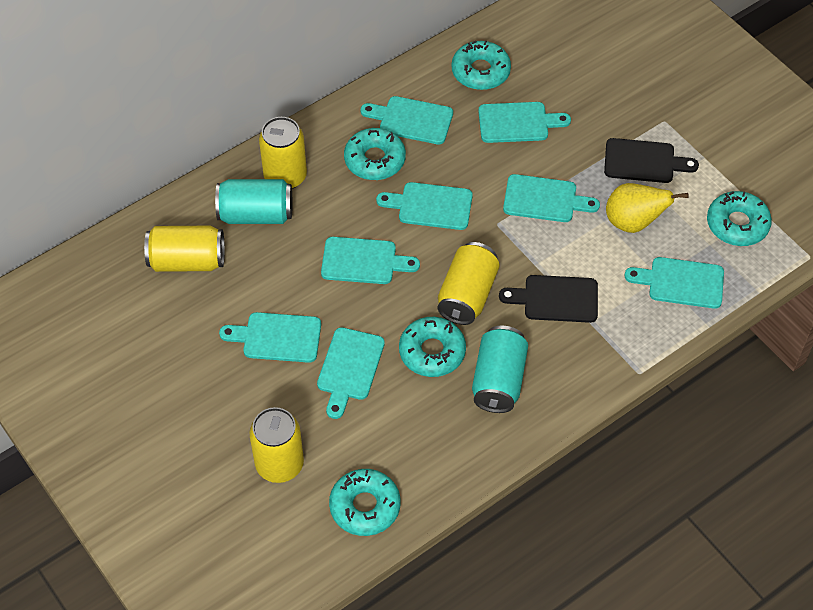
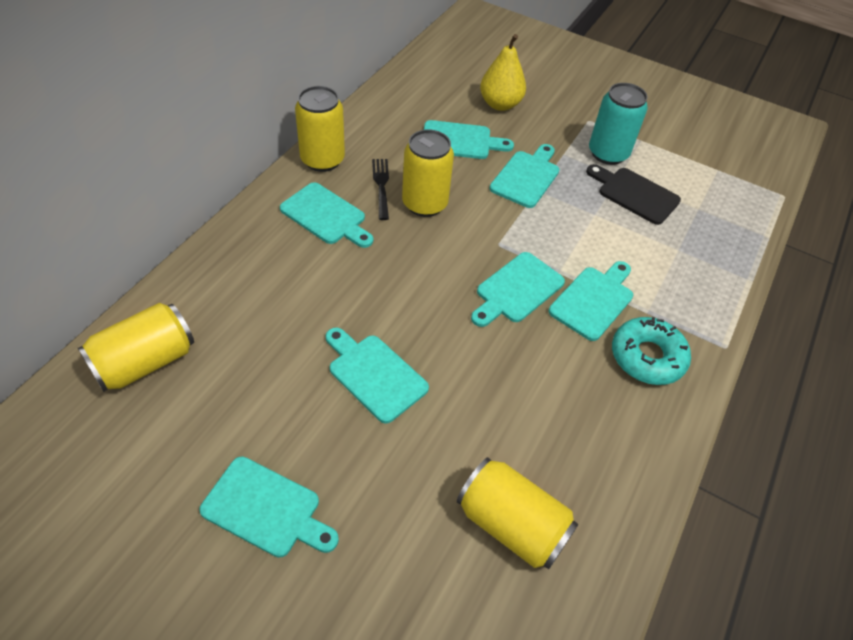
black cutting board: 2 -> 1
black fork: 0 -> 1
turquoise can: 2 -> 1
turquoise cutting board: 8 -> 7
turquoise donut: 5 -> 1

